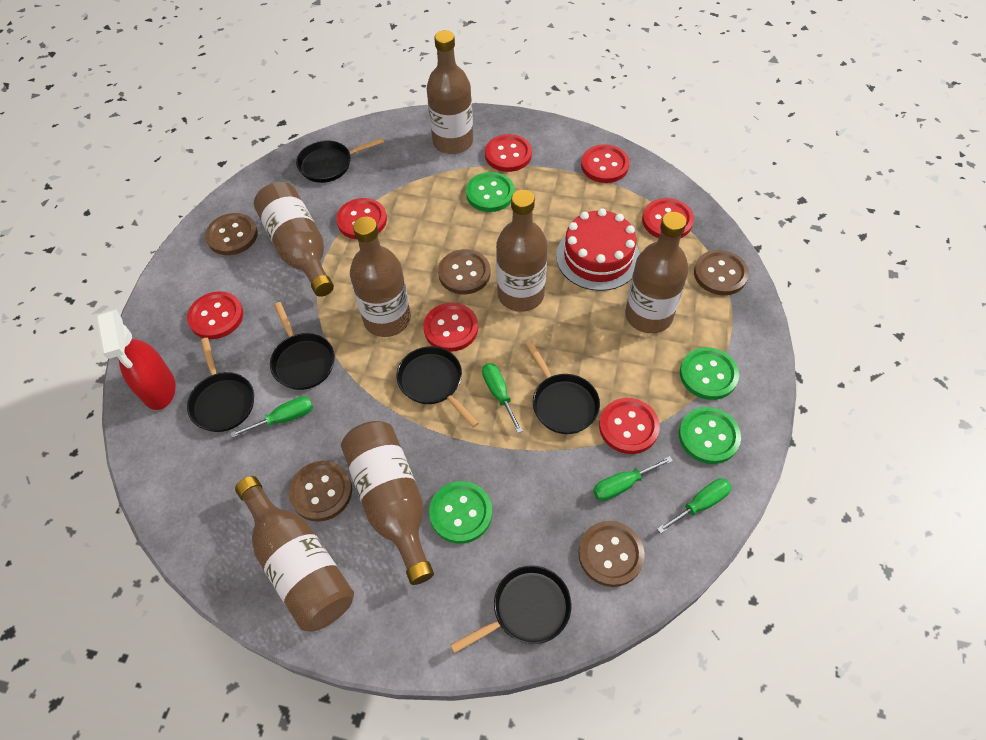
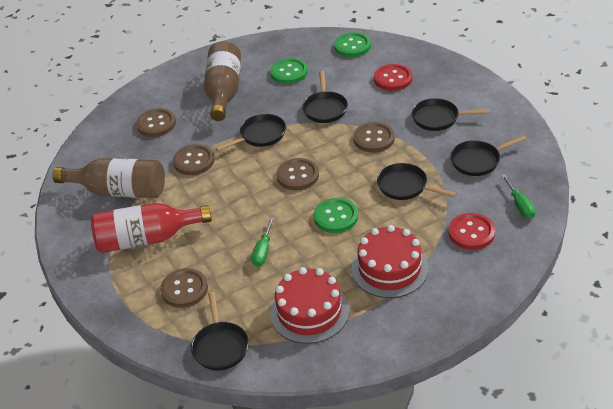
brown bottle: 7 -> 2
green button: 4 -> 3
green screwdriver: 4 -> 2
red bottle: 0 -> 1
red button: 7 -> 2
red cake: 1 -> 2
red spray bottle: 1 -> 0

